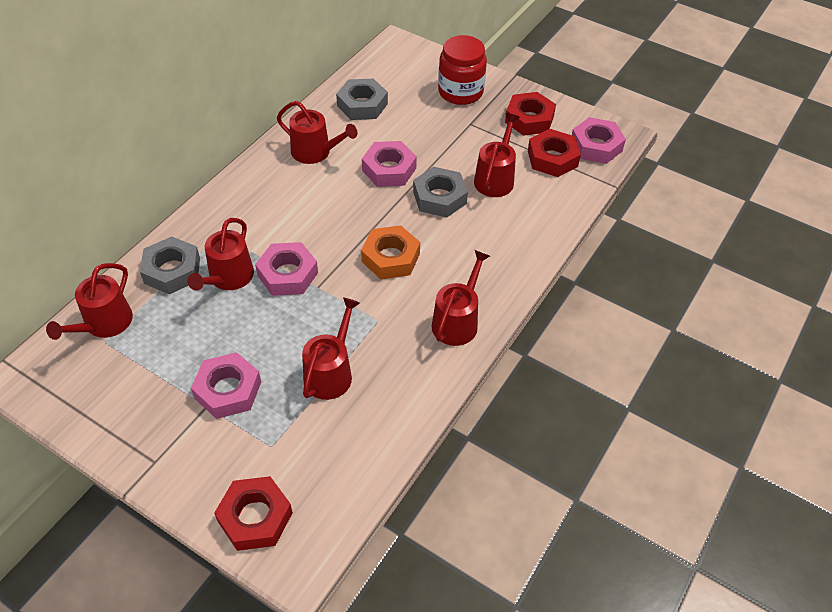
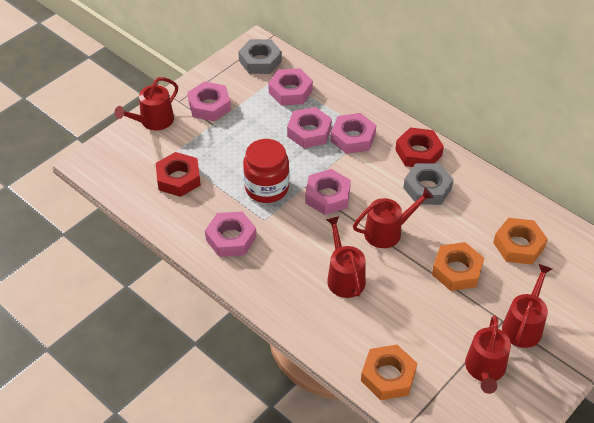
grey nut: 3 -> 2
orange nut: 1 -> 3
pink nut: 4 -> 6
red nut: 3 -> 2
red watering can: 6 -> 5

